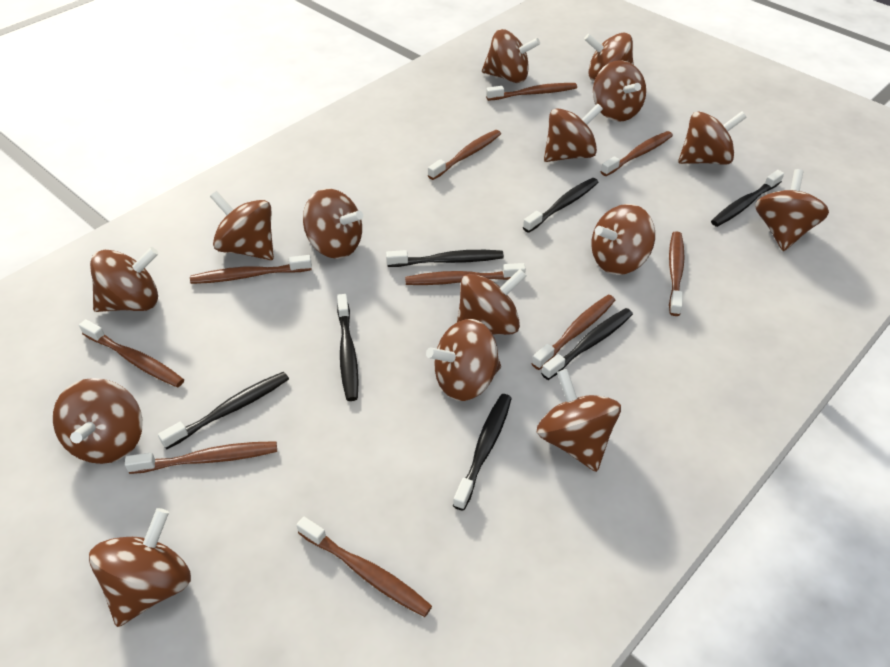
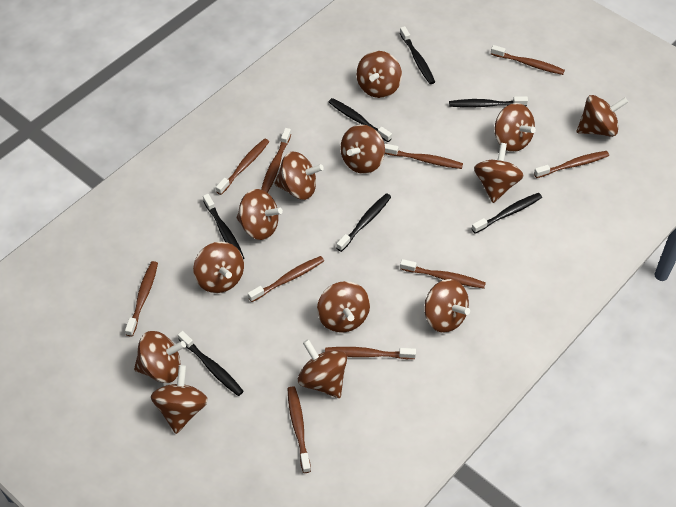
brown spinning top: 15 -> 13

